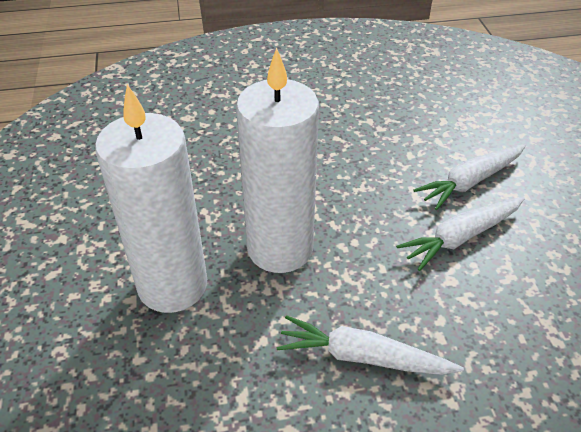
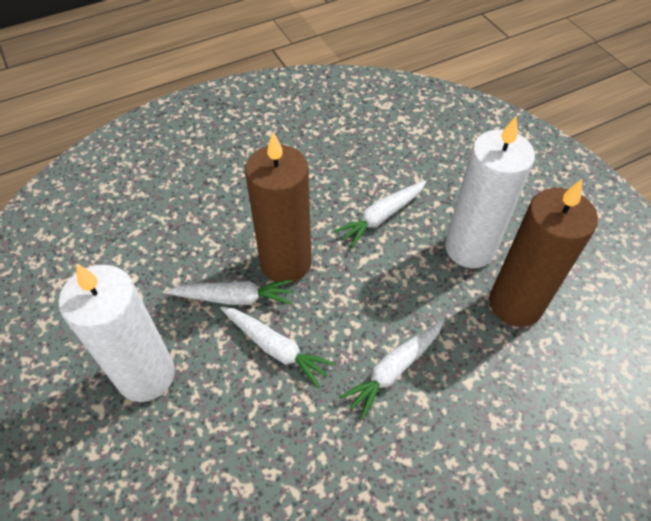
brown candle: 0 -> 2
white carrot: 3 -> 4

